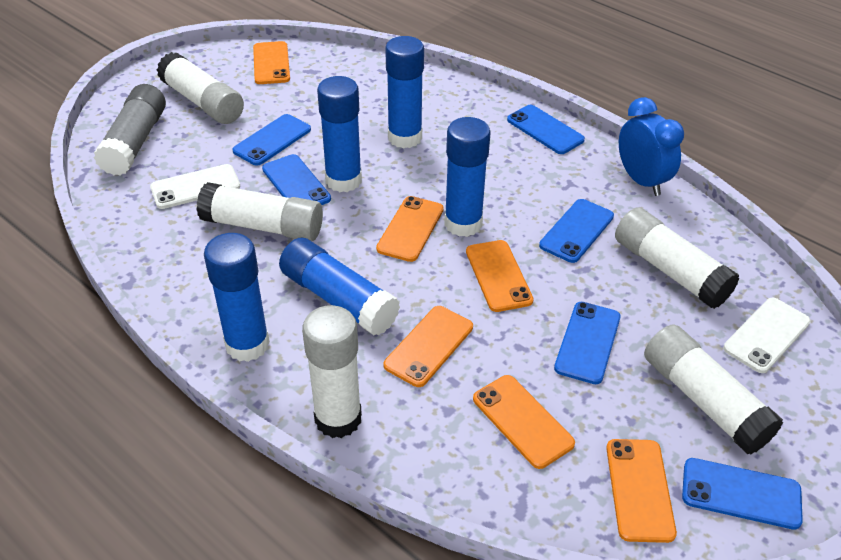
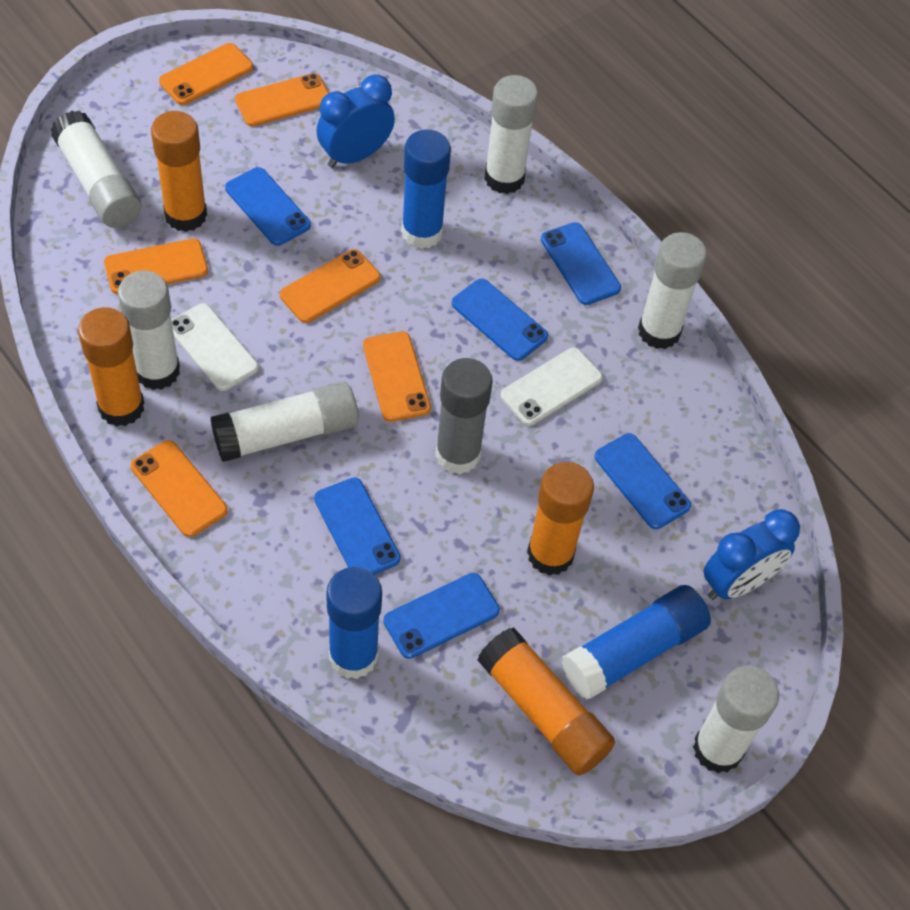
blue clock: 1 -> 2
blue glue stick: 5 -> 3
orange glue stick: 0 -> 4
white glue stick: 5 -> 6

